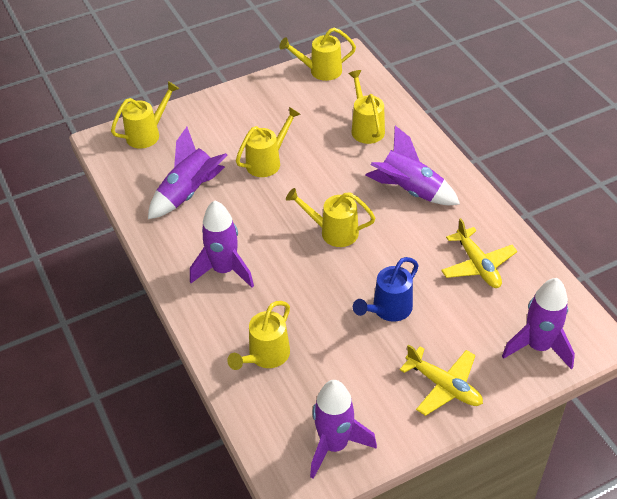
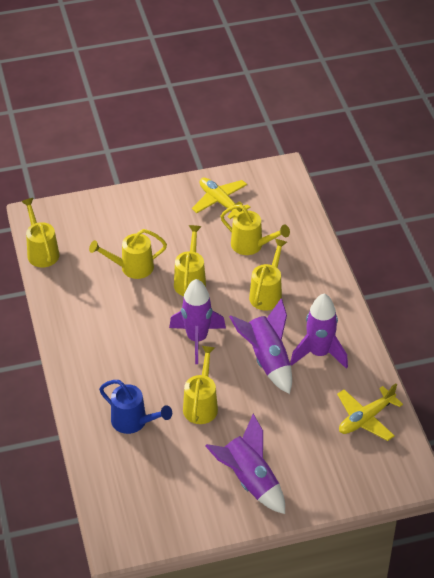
purple rocket: 5 -> 4

